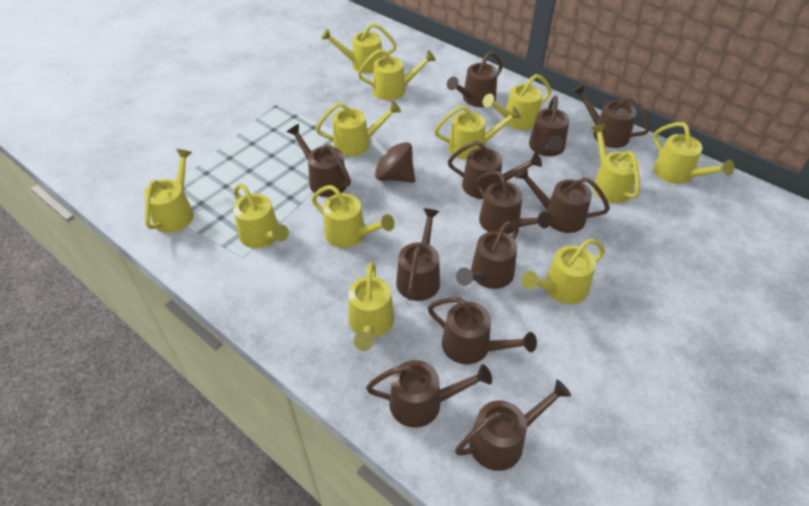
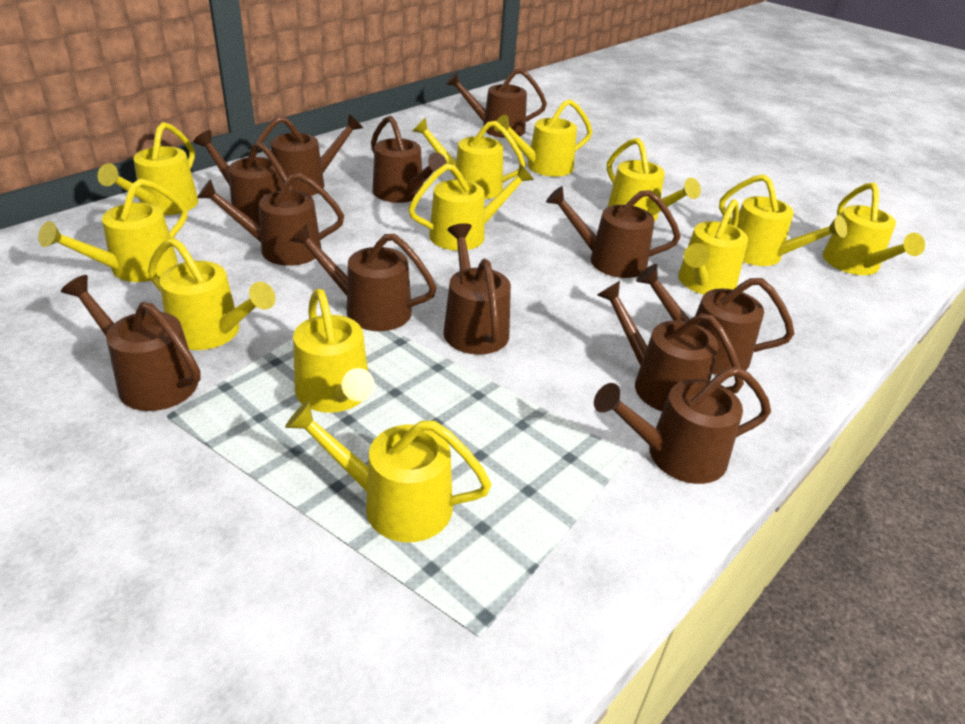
brown spinning top: 1 -> 0

